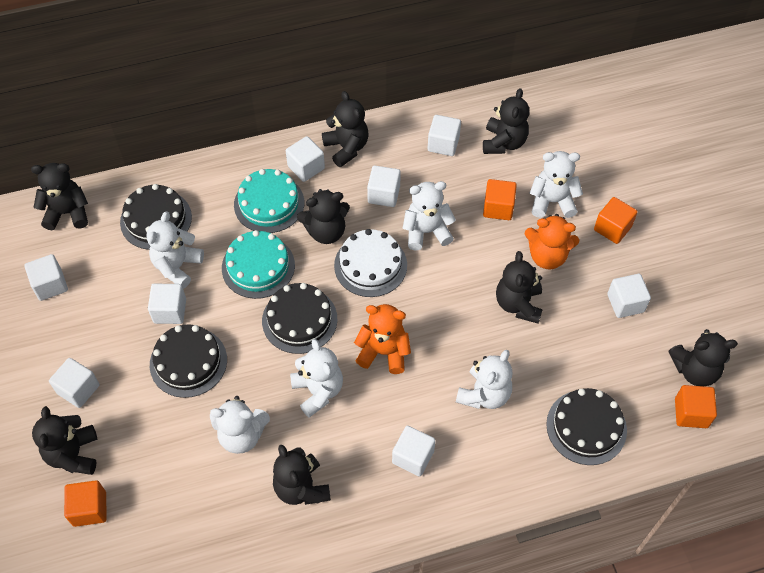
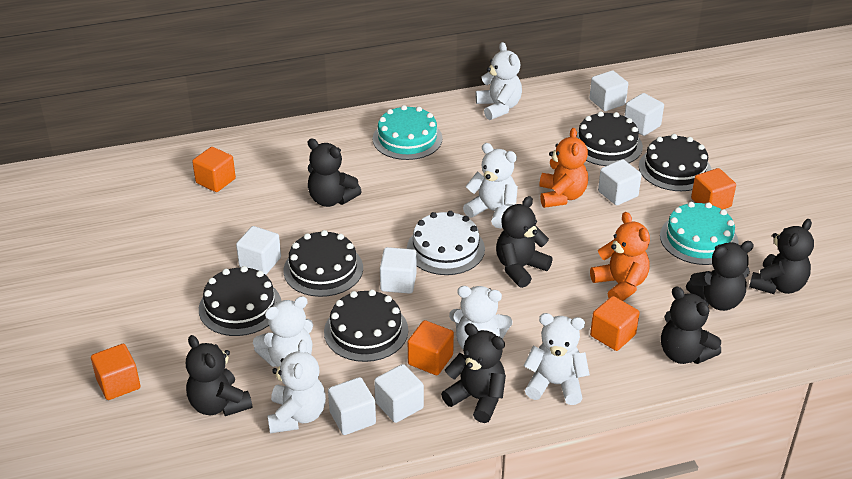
black cake: 4 -> 5
black teddy bear: 8 -> 7
orange cube: 4 -> 5
white cube: 8 -> 7

